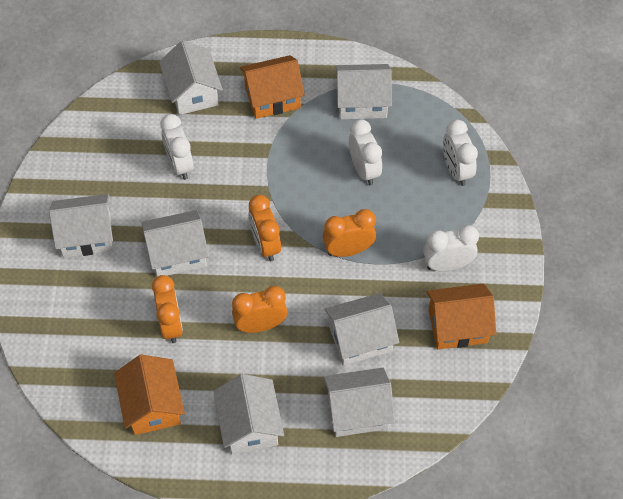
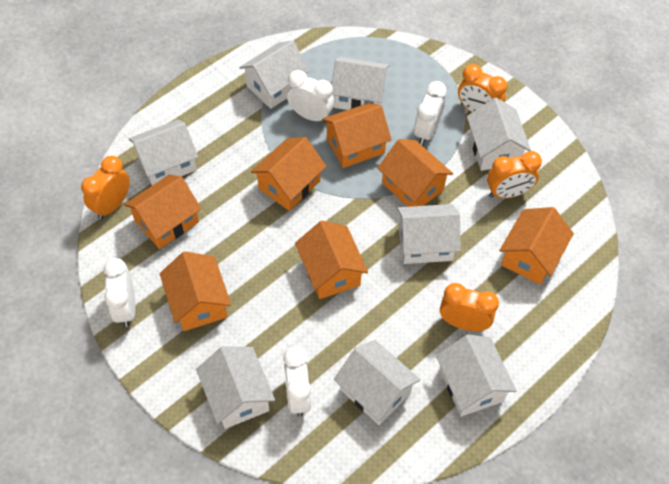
orange house: 3 -> 7
white house: 7 -> 8

